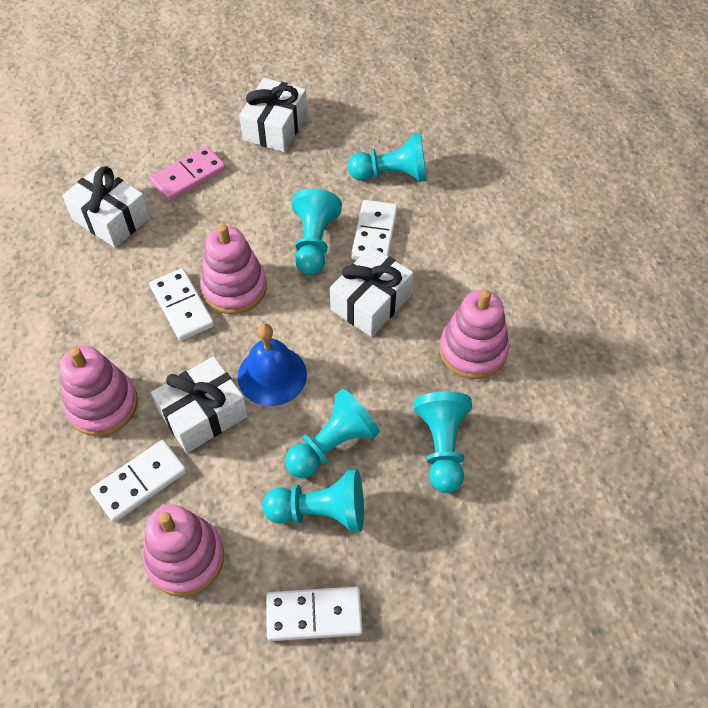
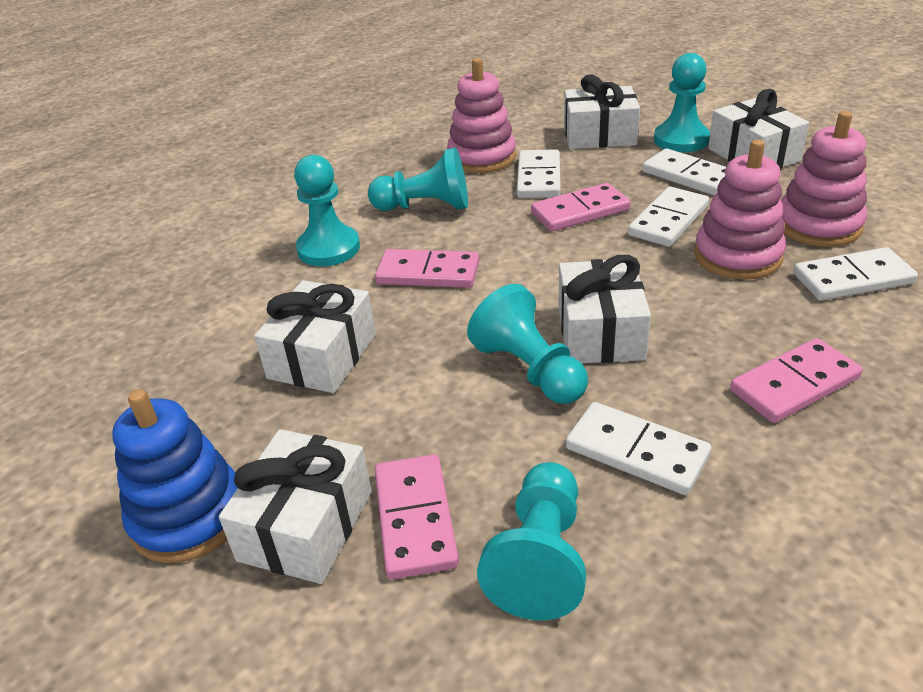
blue bell: 1 -> 0
blue stacking toy: 0 -> 1
pink domino: 1 -> 4
pink stacking toy: 4 -> 3
white domino: 4 -> 5
white gift: 4 -> 5

